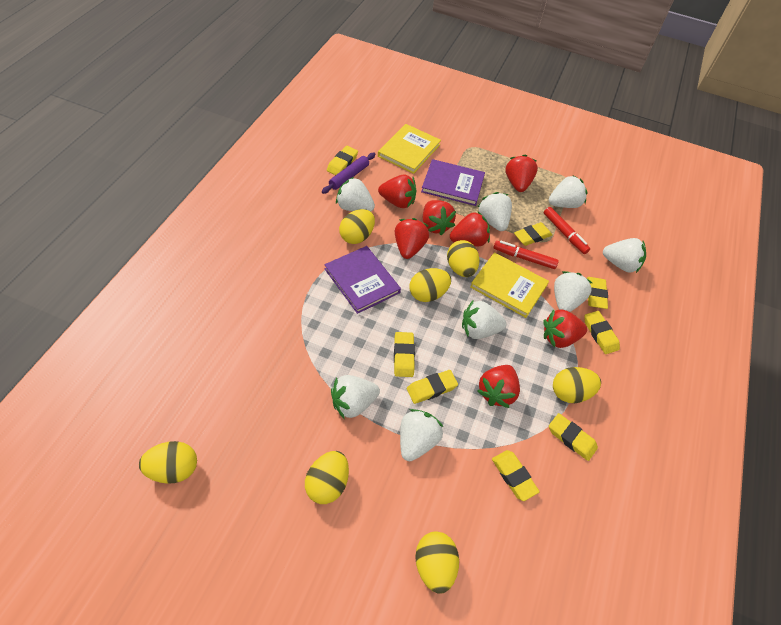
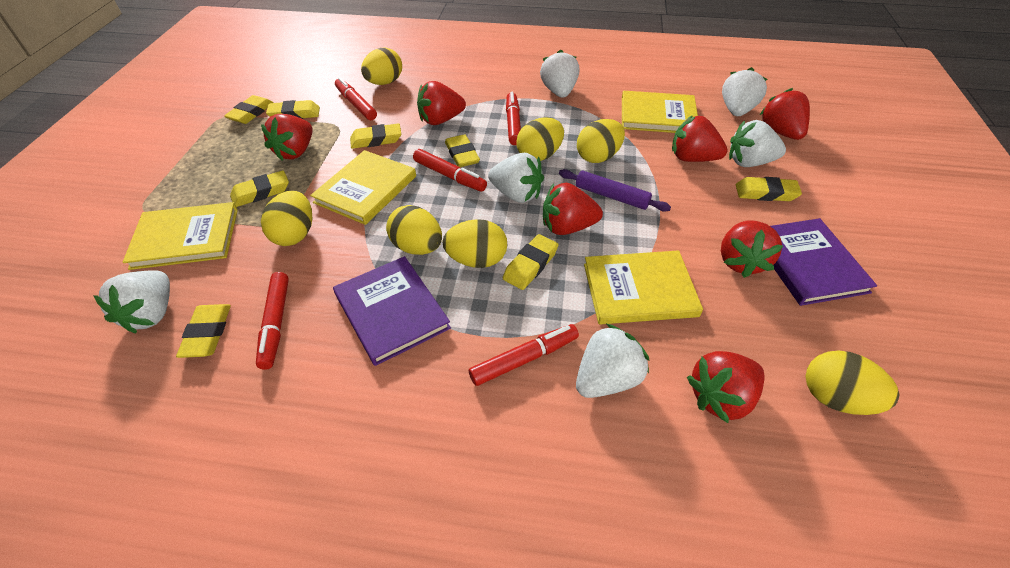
red marker: 2 -> 5
white strawberry: 8 -> 6
yellow book: 2 -> 4

